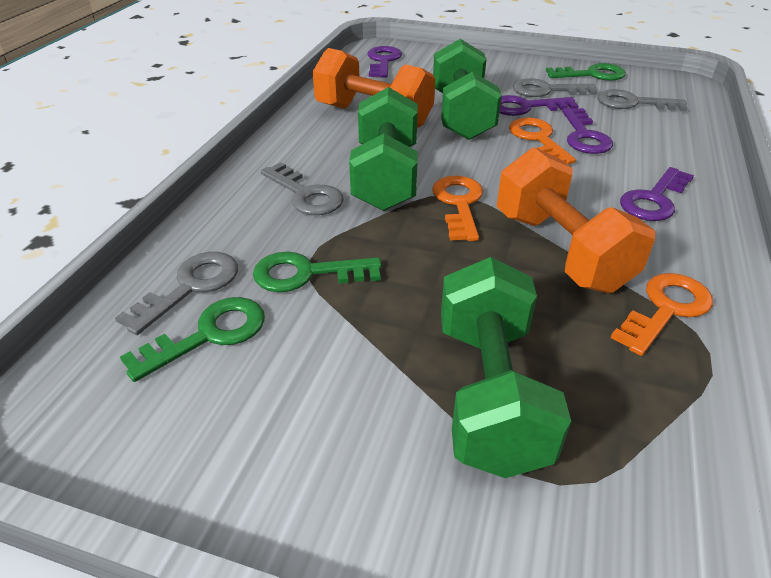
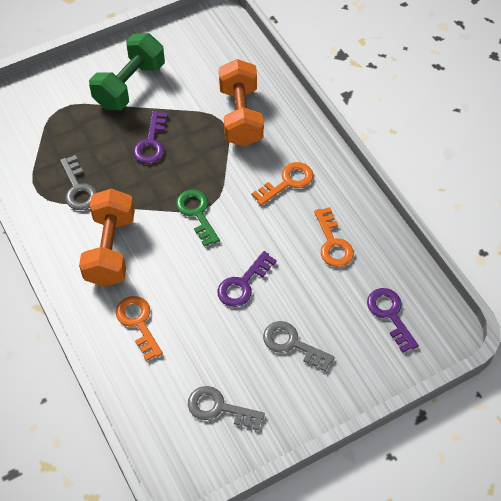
green dumbbell: 3 -> 1
green key: 3 -> 1
grey key: 4 -> 3
purple key: 4 -> 3

